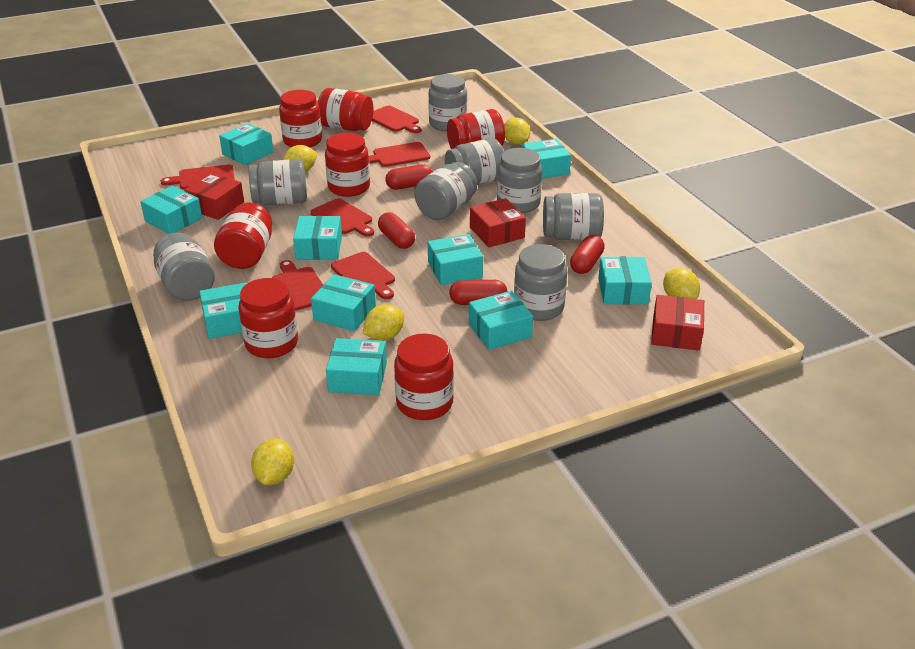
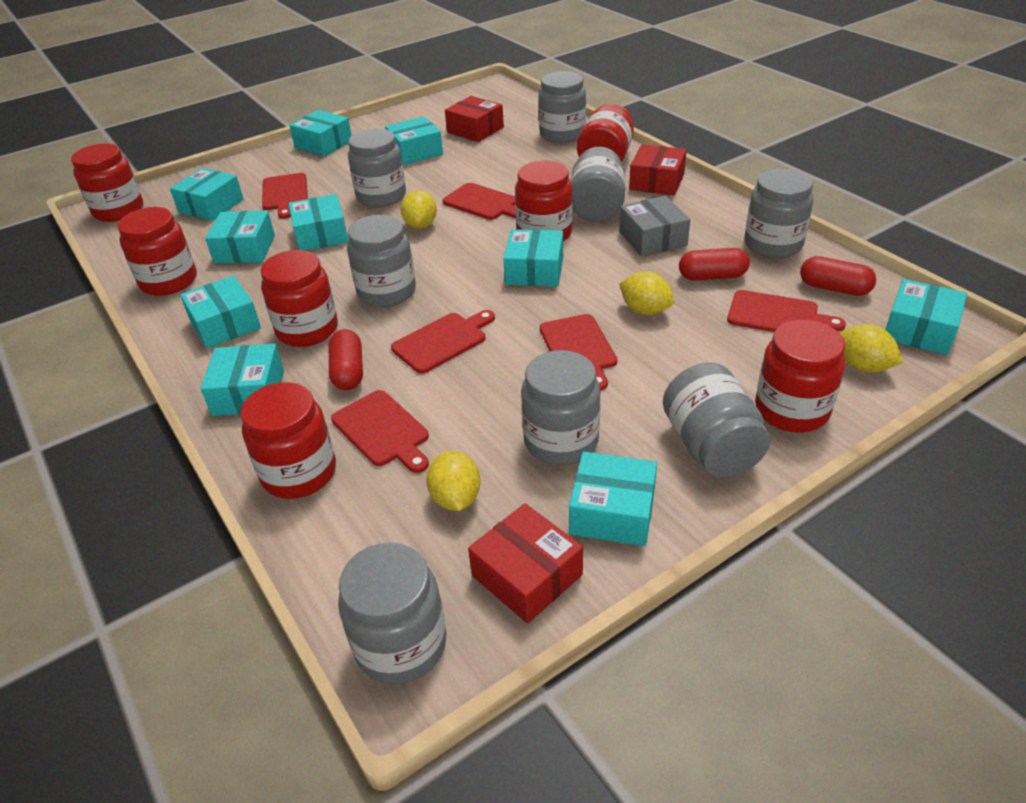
grey box: 0 -> 1
red capsule: 4 -> 3
yellow lemon: 5 -> 4

